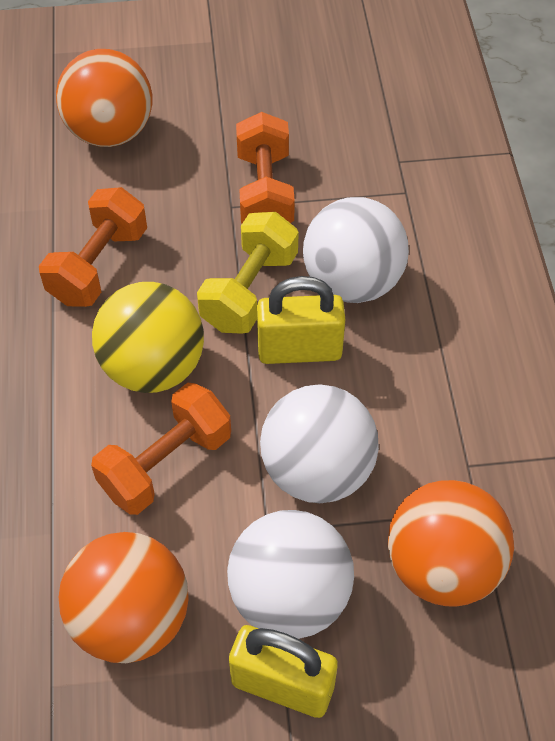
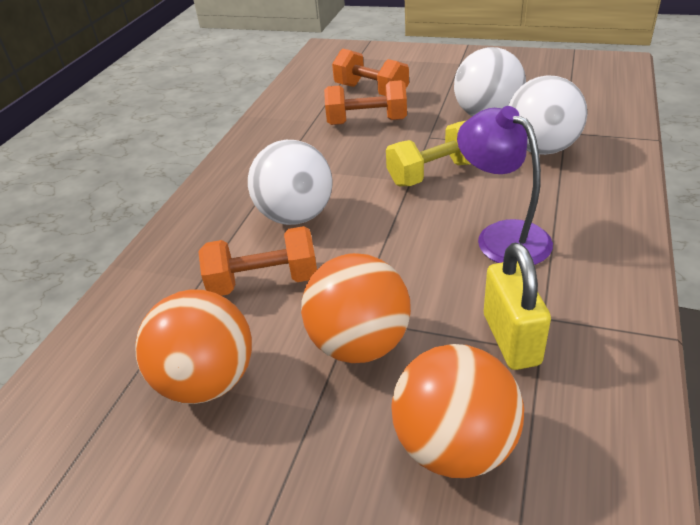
purple lamp: 0 -> 1
yellow ball: 1 -> 0
yellow padlock: 2 -> 1

